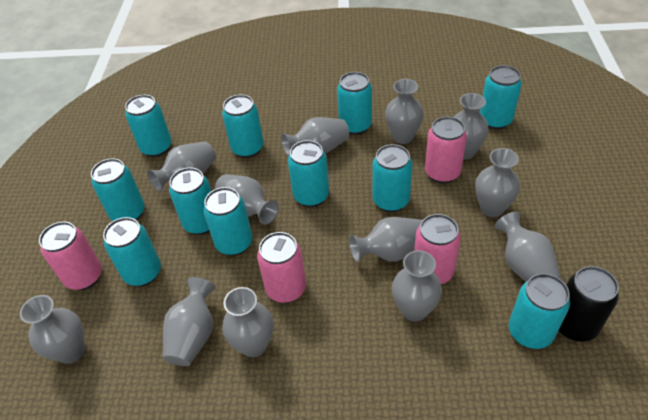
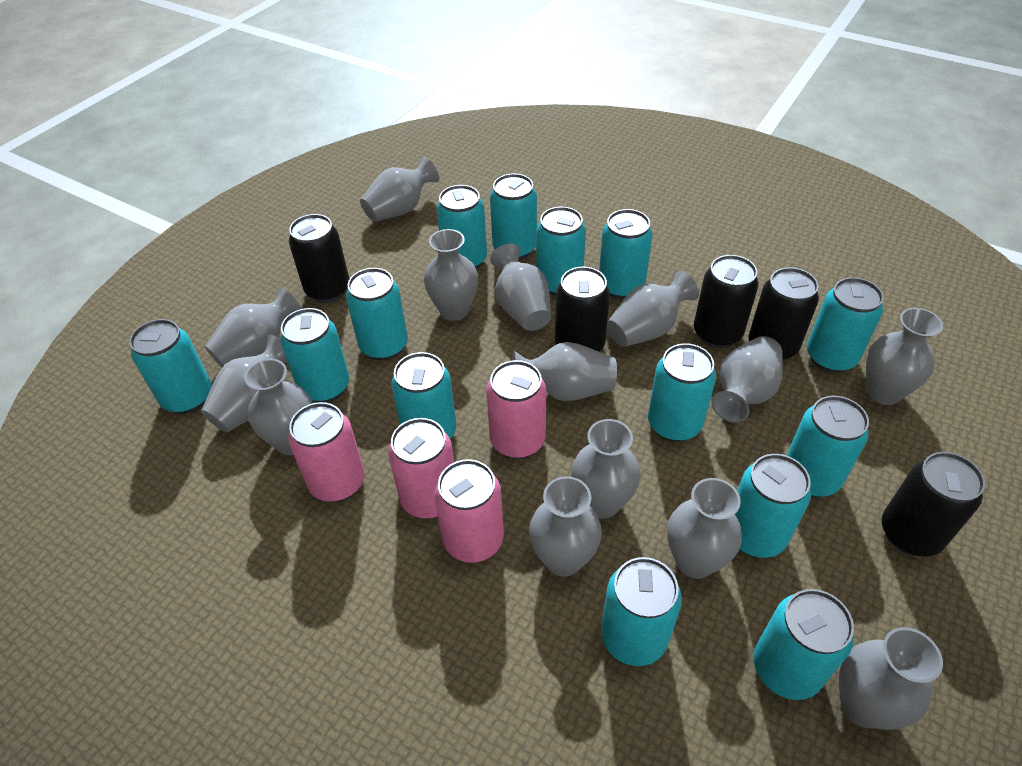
black can: 1 -> 5
grey vase: 12 -> 14
turquoise can: 11 -> 14

